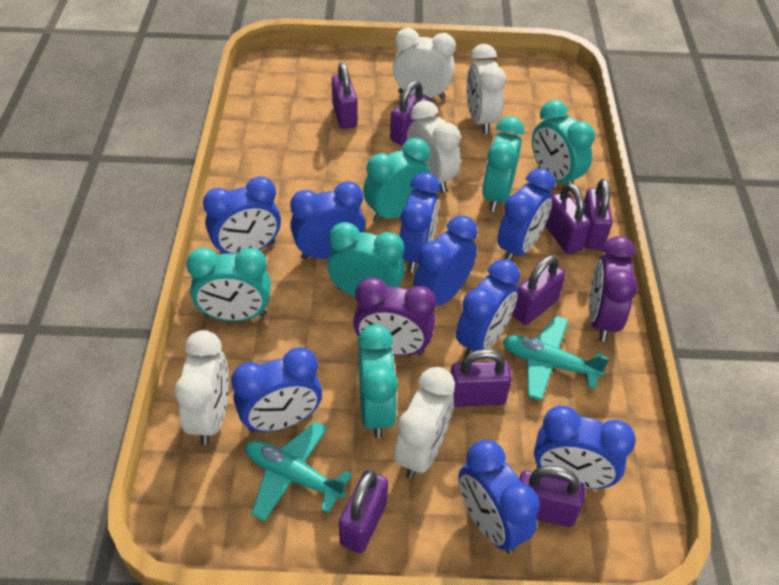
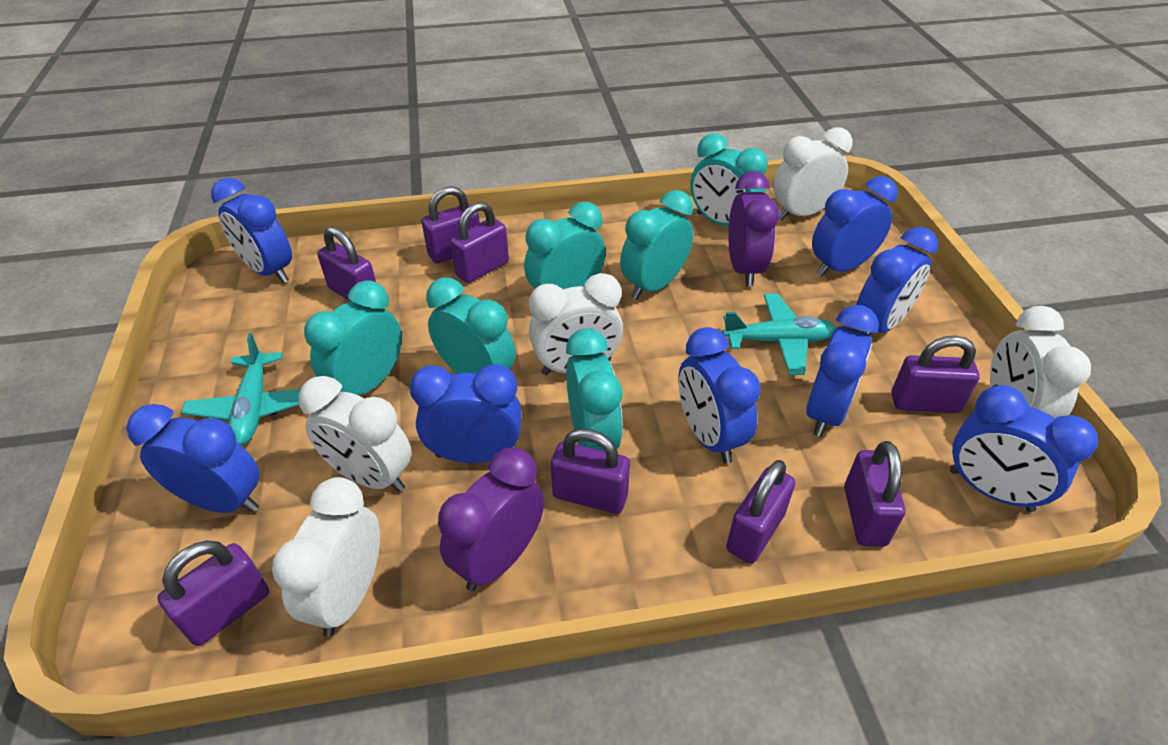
blue clock: 9 -> 8

